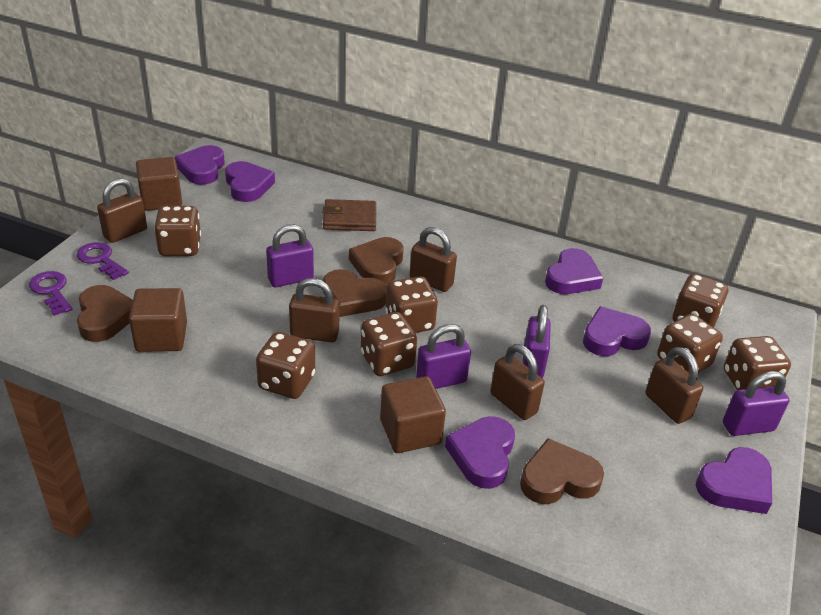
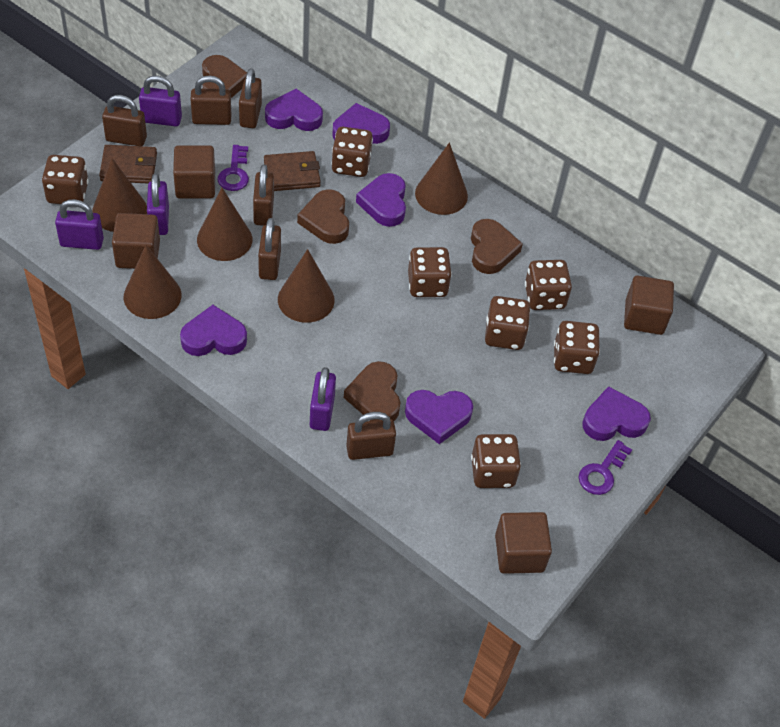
brown cone: 0 -> 5
brown cube: 3 -> 4
brown padlock: 5 -> 6
brown wallet: 1 -> 2

